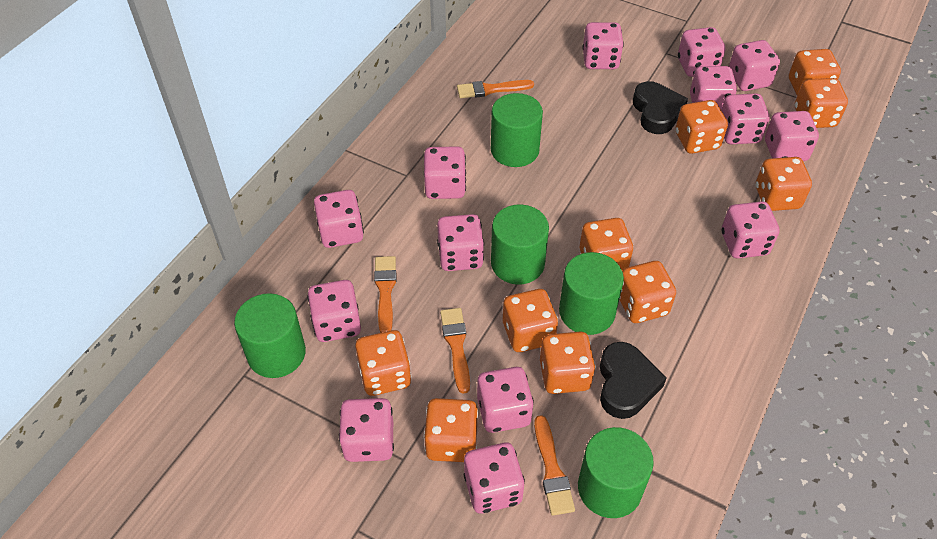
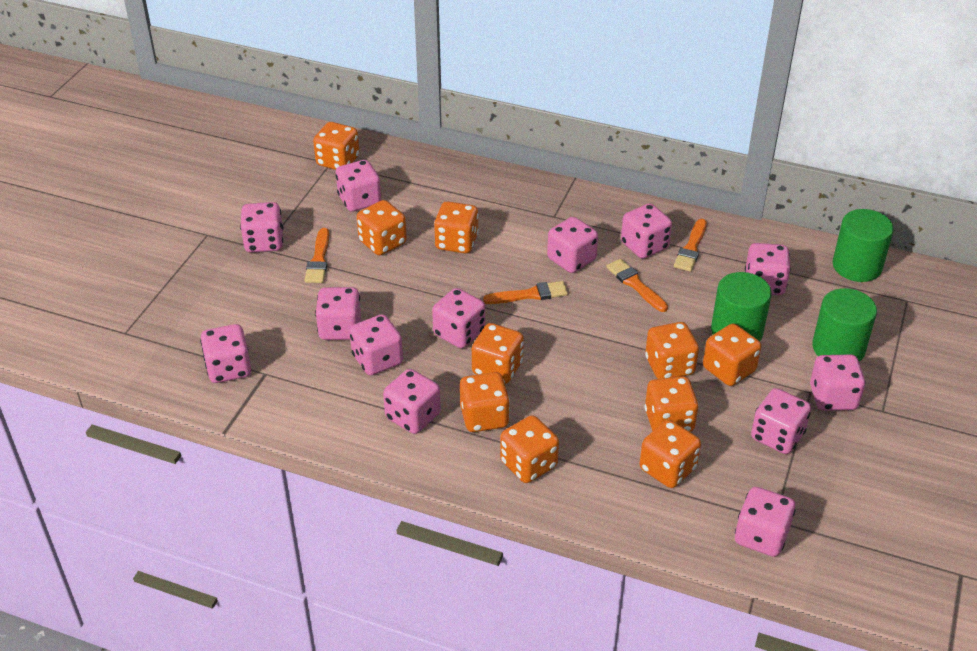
black heart: 2 -> 0
green cylinder: 5 -> 3
pink dice: 14 -> 13

